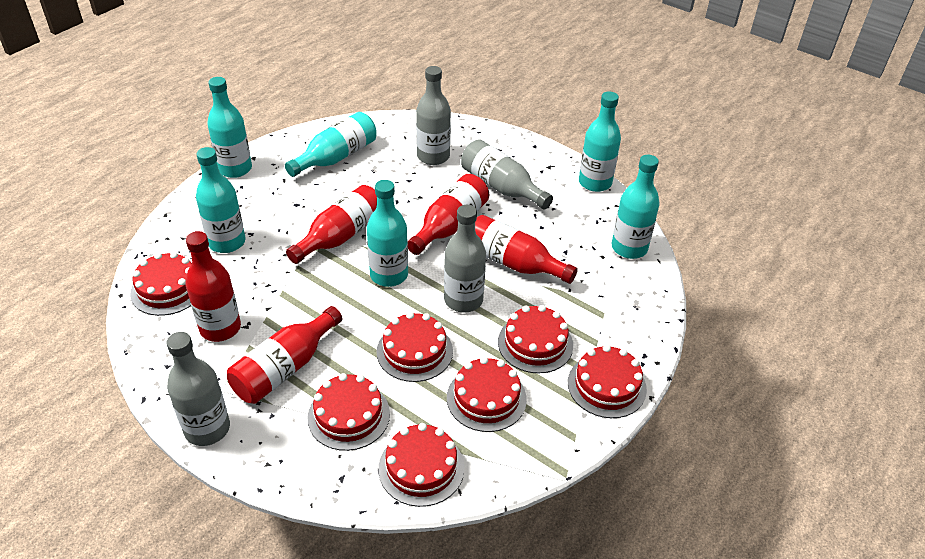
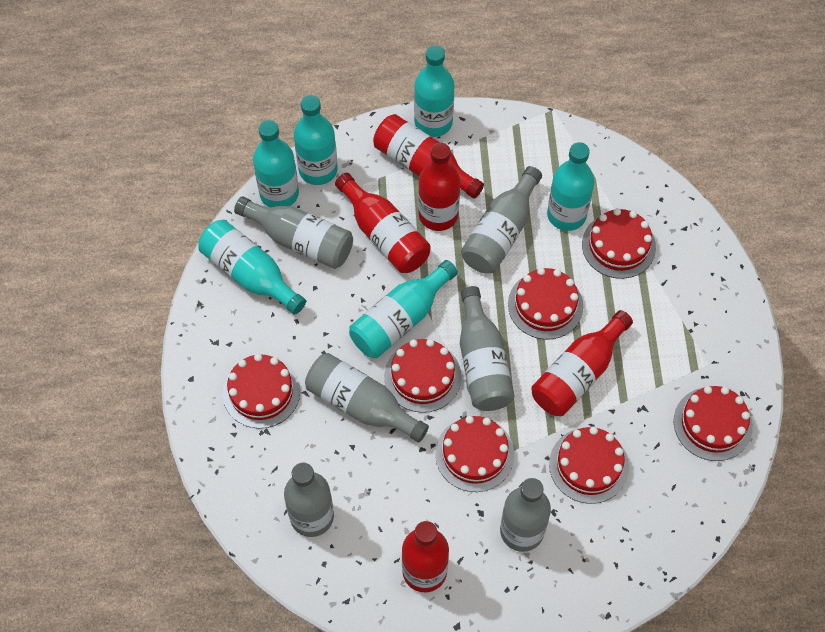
grey bottle: 4 -> 6

